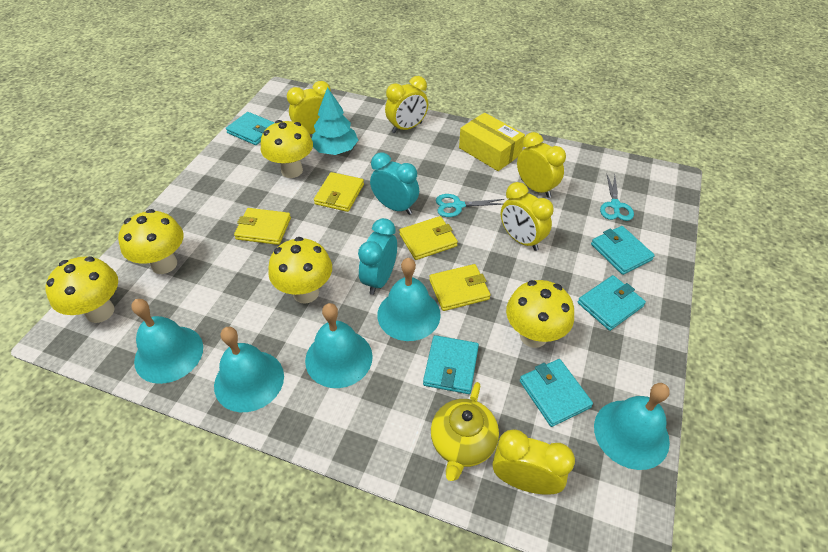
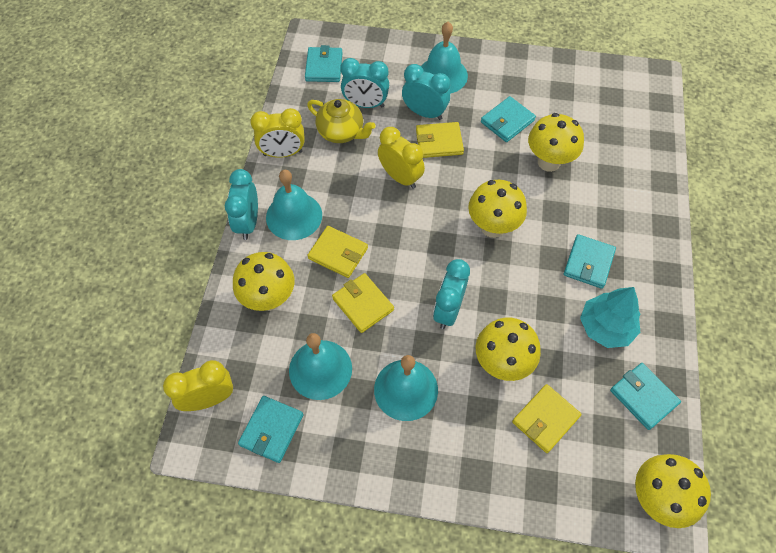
turquoise bell: 5 -> 4
turquoise clock: 2 -> 4
turquoise scissors: 2 -> 0
yellow box: 1 -> 0
yellow clock: 5 -> 3

